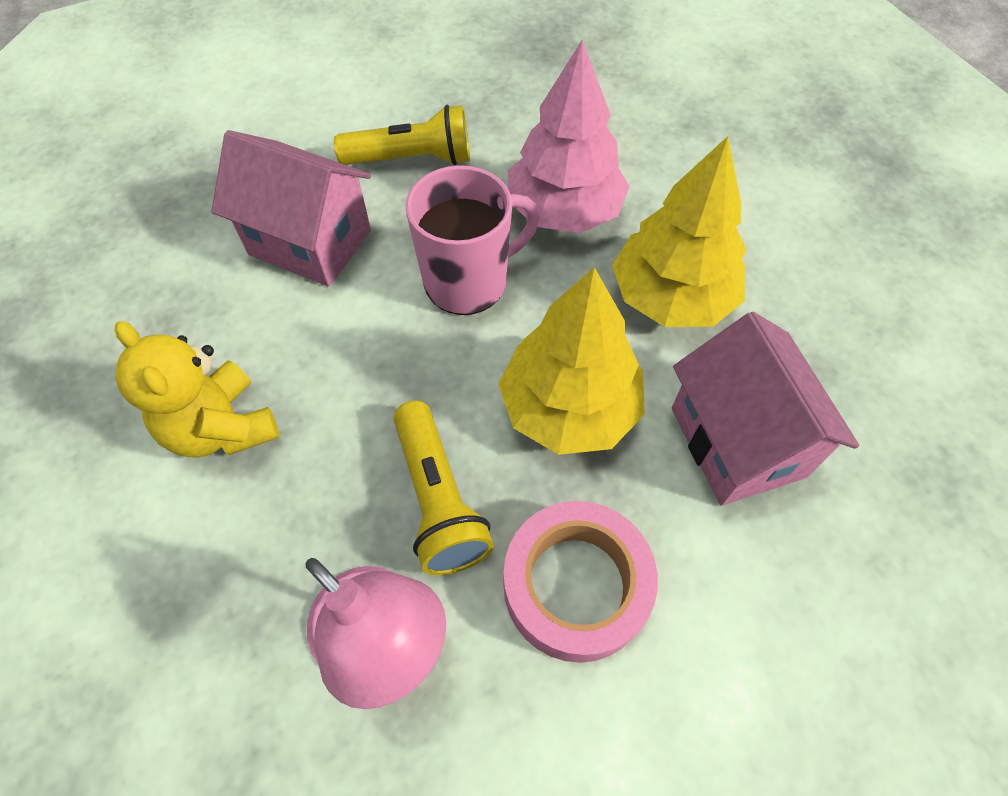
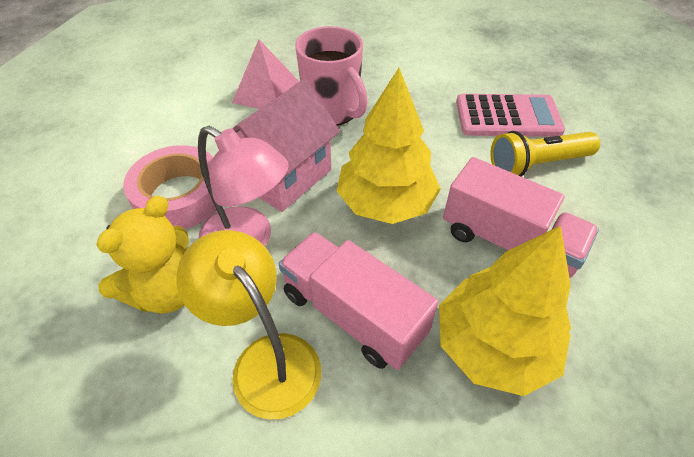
pink calculator: 0 -> 1
pink house: 2 -> 1
pink pyramid: 0 -> 1
pink tree: 1 -> 0
pink truck: 0 -> 2
yellow flashlight: 2 -> 1
yellow lamp: 0 -> 1

